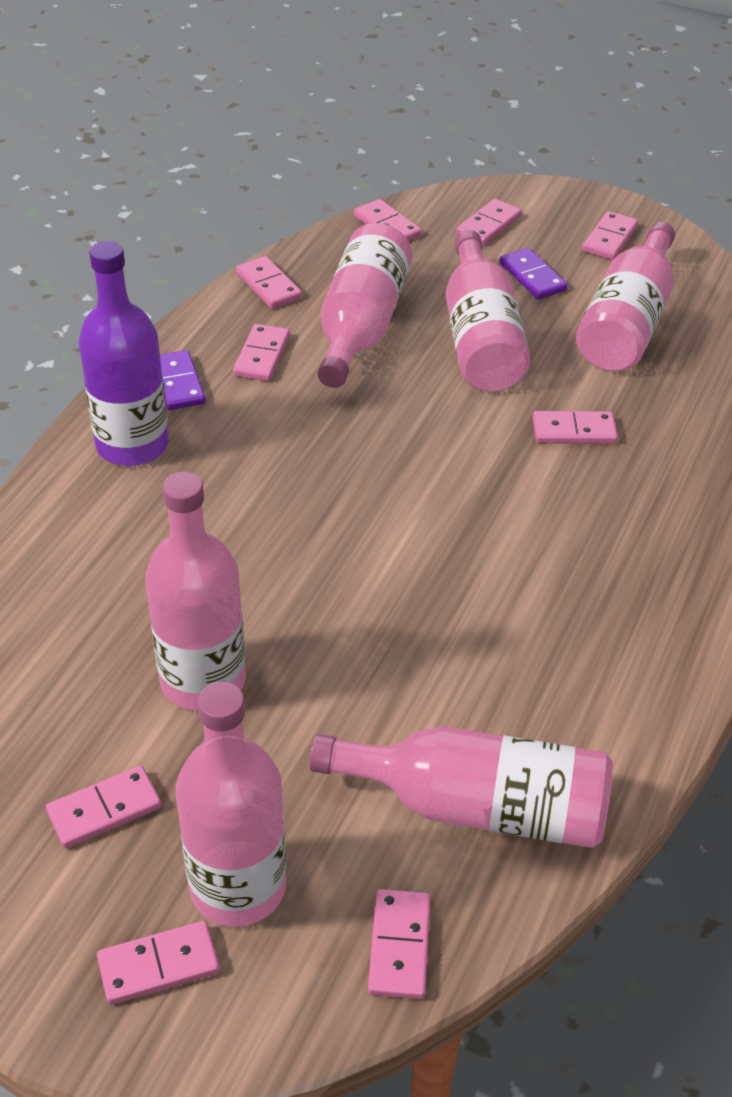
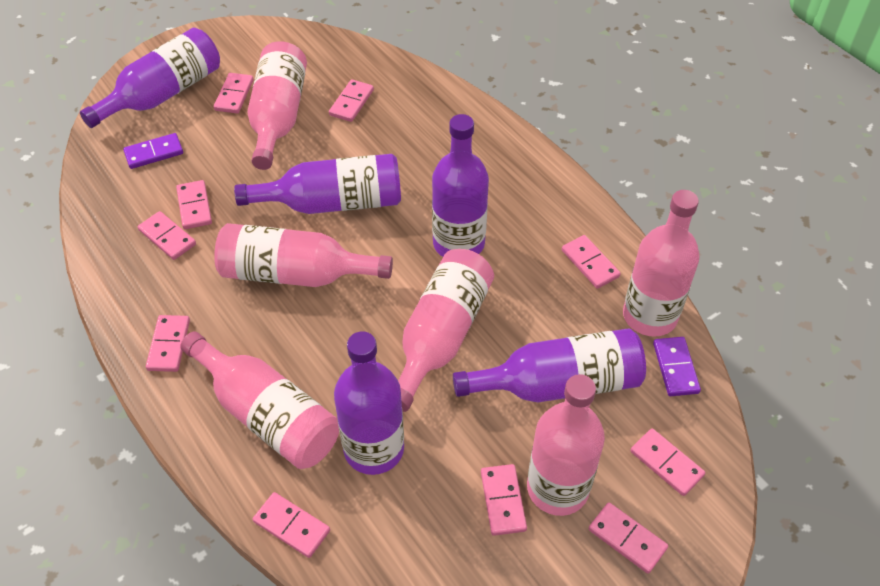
pink domino: 9 -> 10
purple bottle: 1 -> 5

